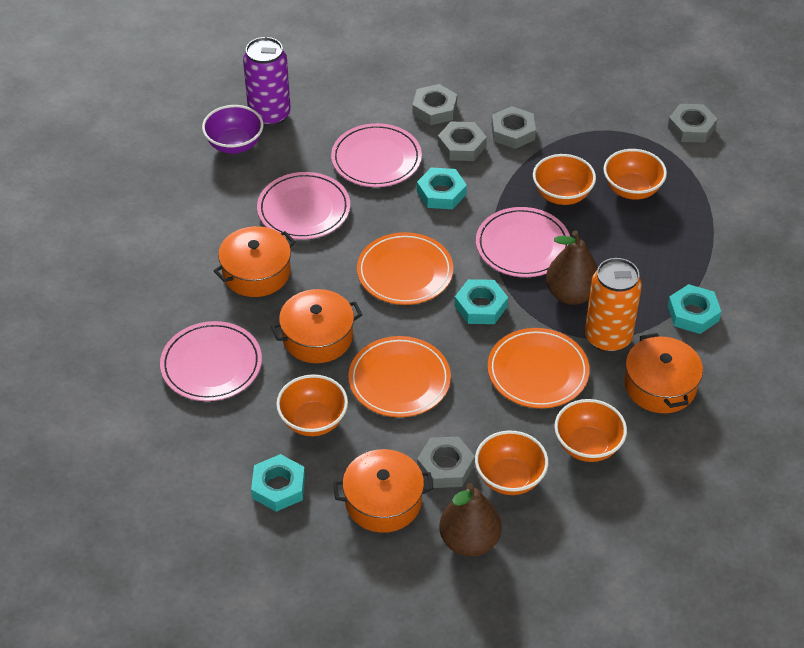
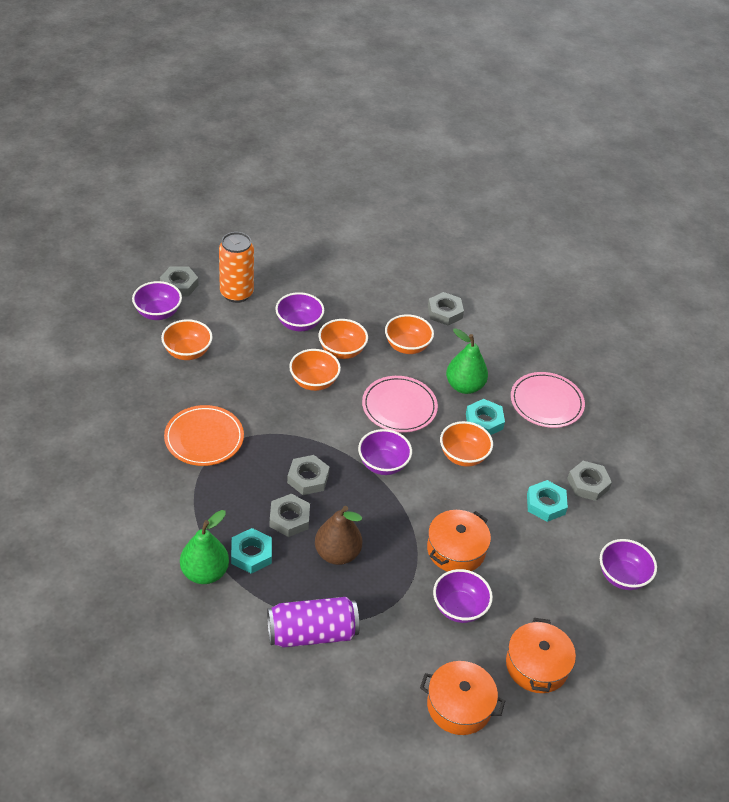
brown pear: 2 -> 1
green pear: 0 -> 2
orange plate: 3 -> 1
orange pot: 4 -> 3
pink plate: 4 -> 2
purple bowl: 1 -> 5
turquoise nut: 4 -> 3

